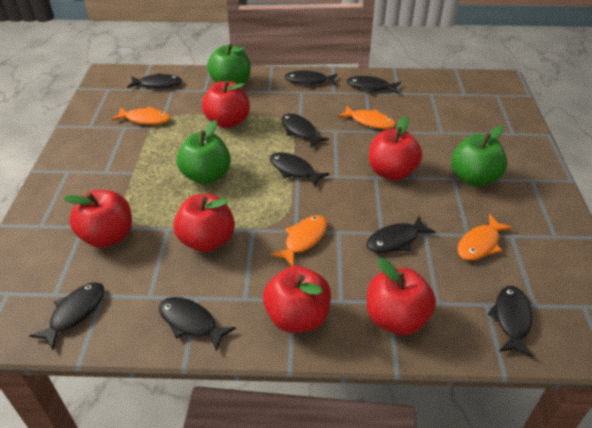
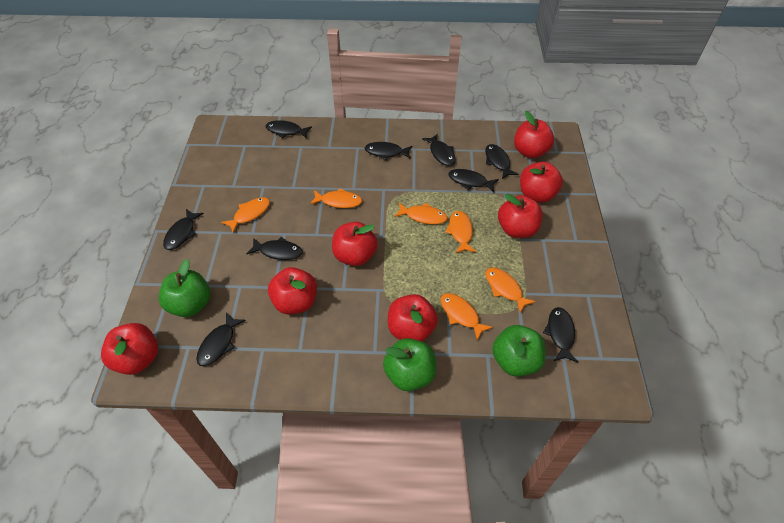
orange fish: 4 -> 6
red apple: 6 -> 7

